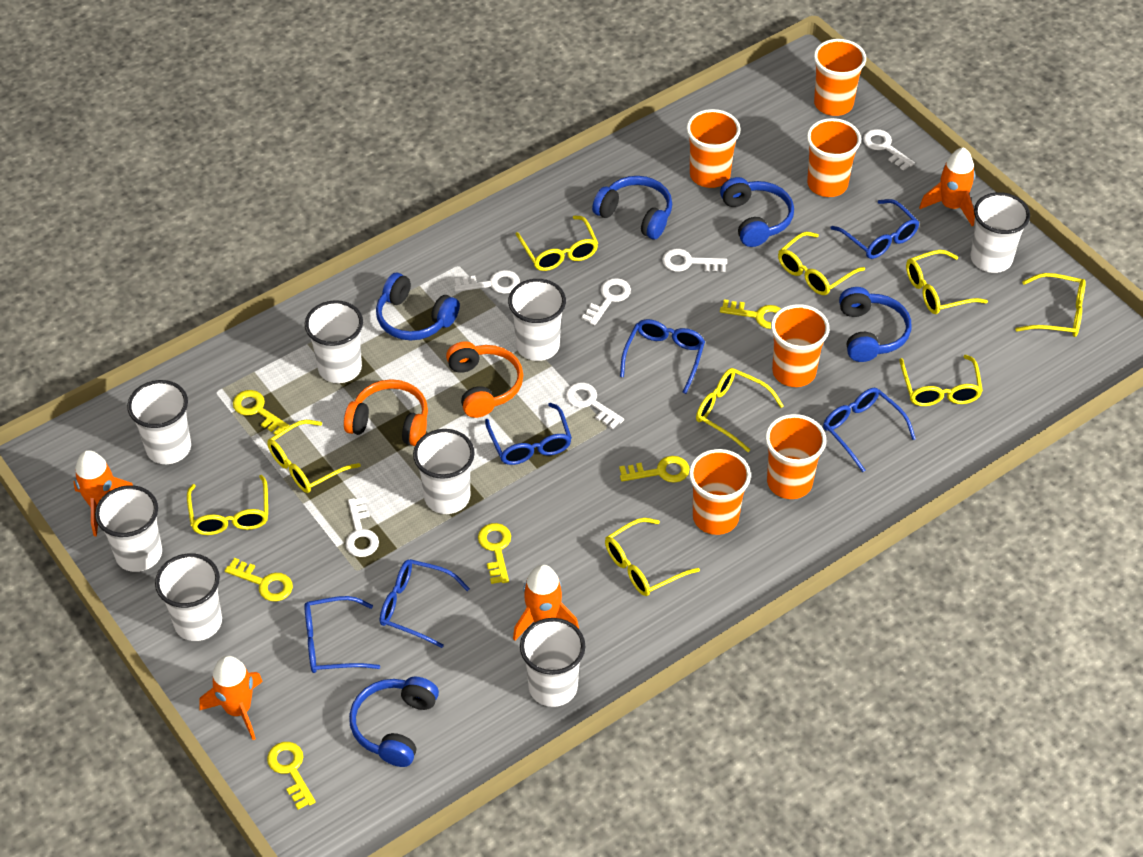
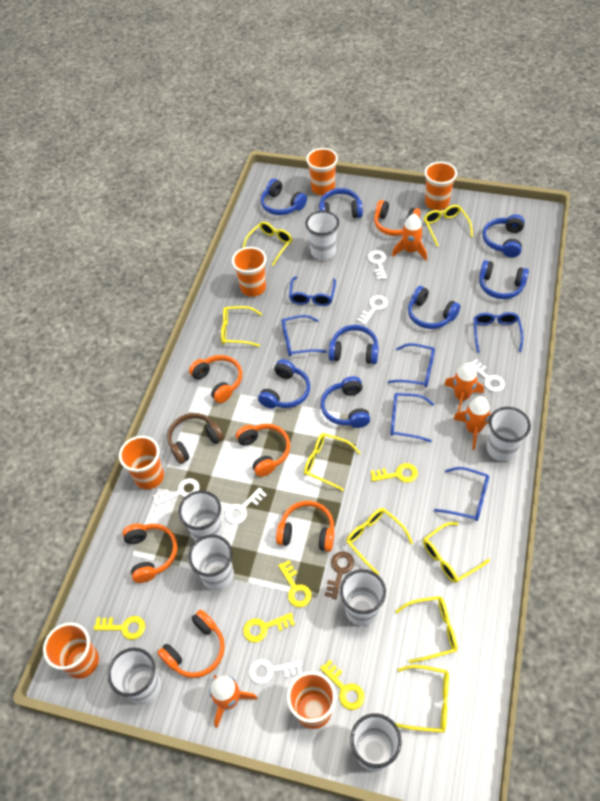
blue headphones: 5 -> 8
brown headphones: 0 -> 1
brown key: 0 -> 1
orange headphones: 2 -> 6
white cup: 8 -> 7
yellow glasses: 9 -> 8
yellow key: 6 -> 5

